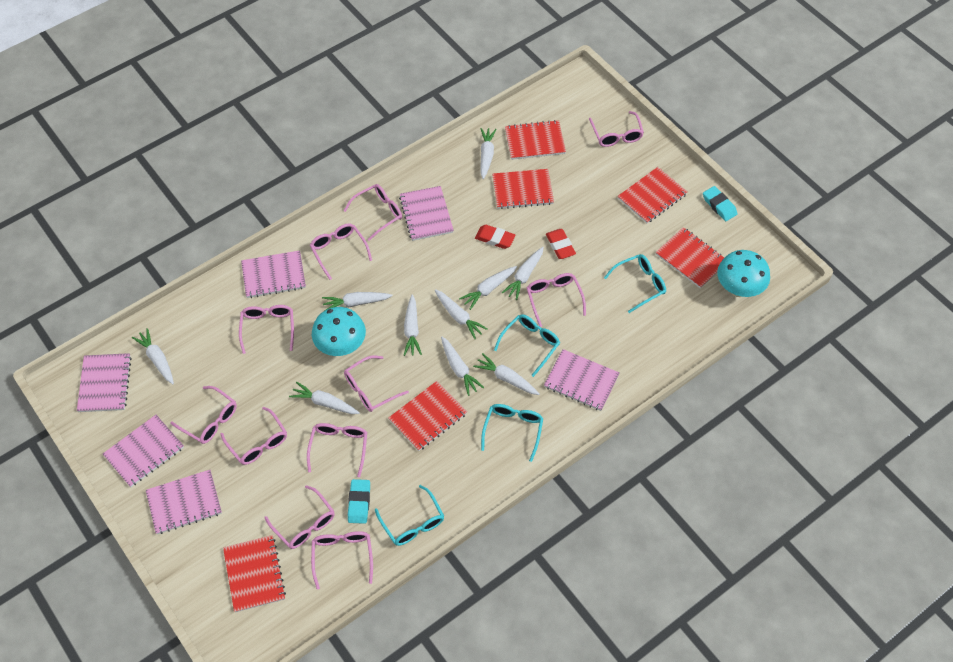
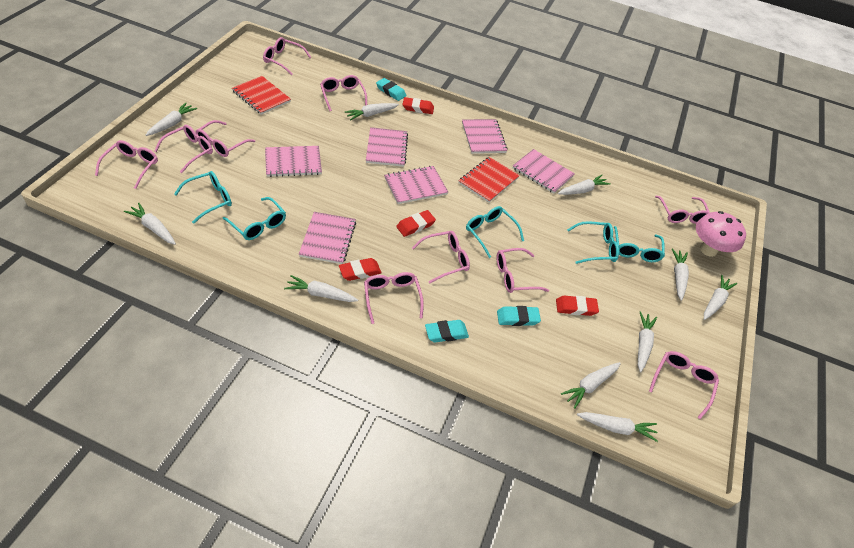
pink glasses: 11 -> 10
pink mushroom: 0 -> 1
red eraser: 2 -> 4
red notebook: 6 -> 2
turquoise eraser: 2 -> 3
turquoise glasses: 4 -> 5
turquoise mushroom: 2 -> 0

